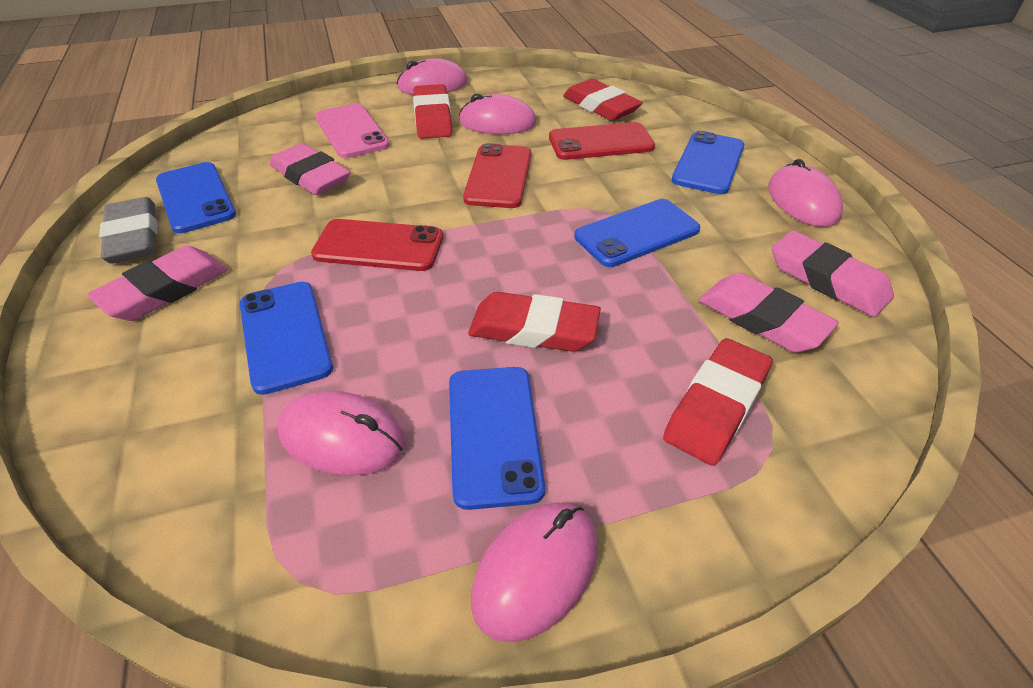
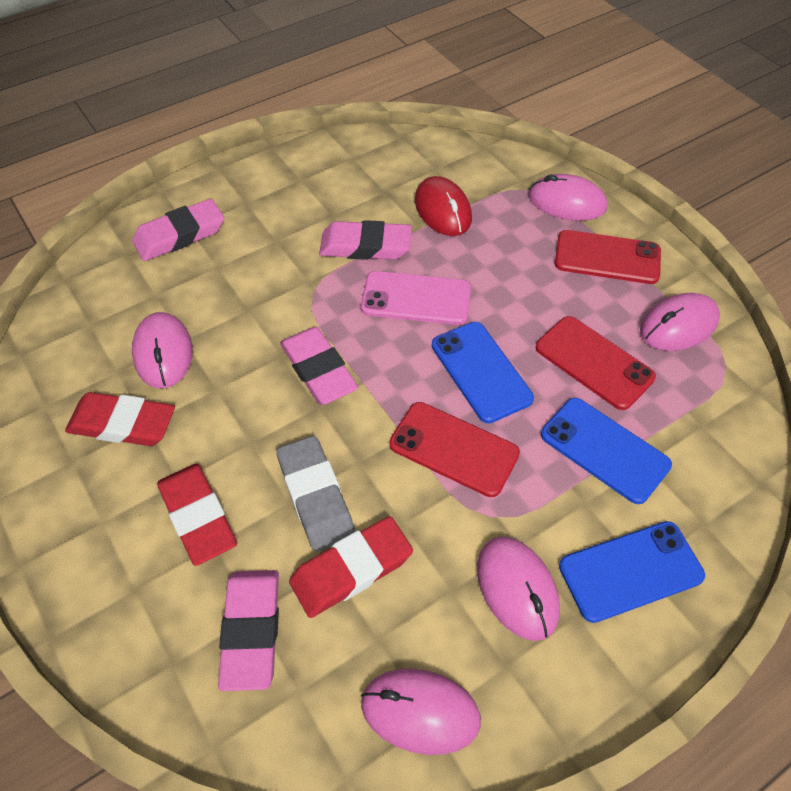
blue phone: 5 -> 3
red eraser: 4 -> 3
red mouse: 0 -> 1

